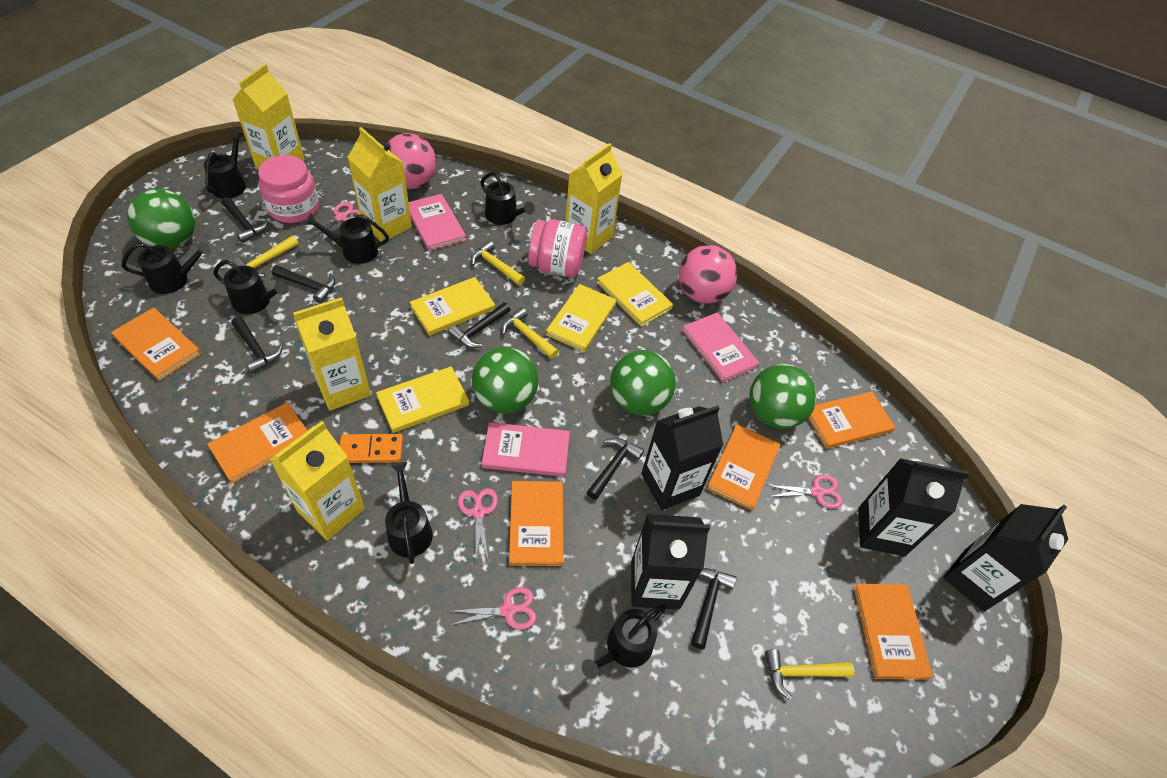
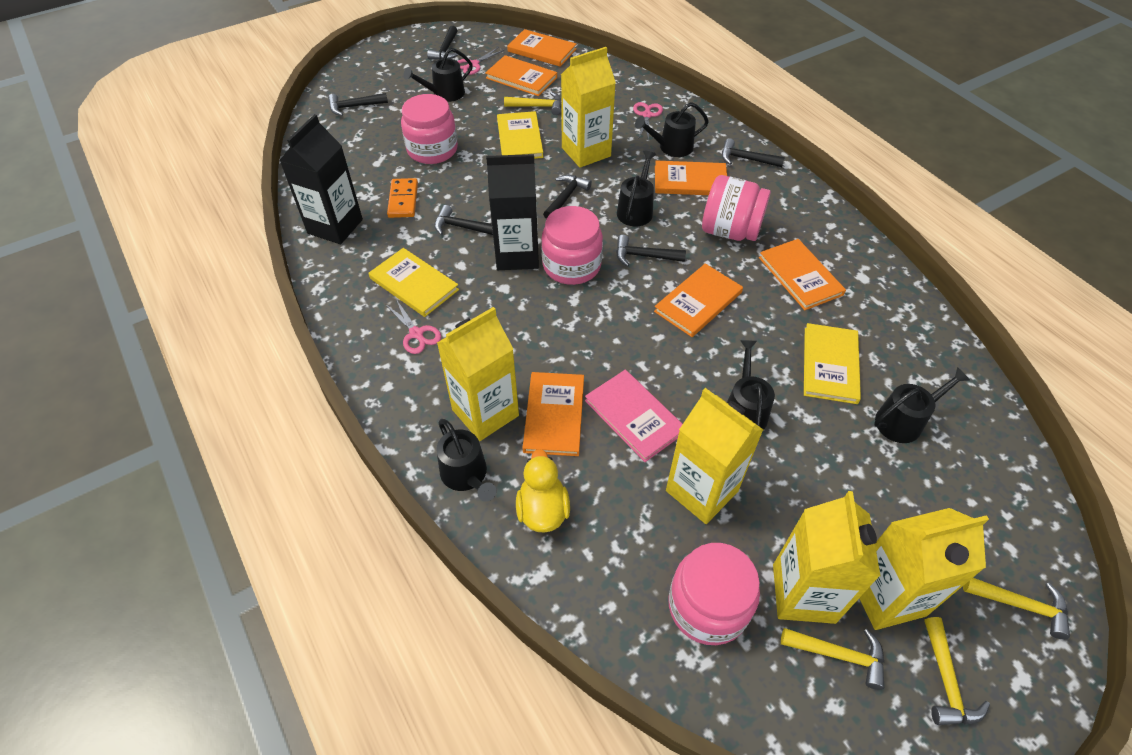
black carton: 4 -> 2
black watering can: 7 -> 6
green ball: 4 -> 0
pink ball: 2 -> 0
pink book: 3 -> 1
pink jar: 2 -> 4
pink scissors: 4 -> 3
yellow book: 4 -> 3
yellow duck: 0 -> 1

